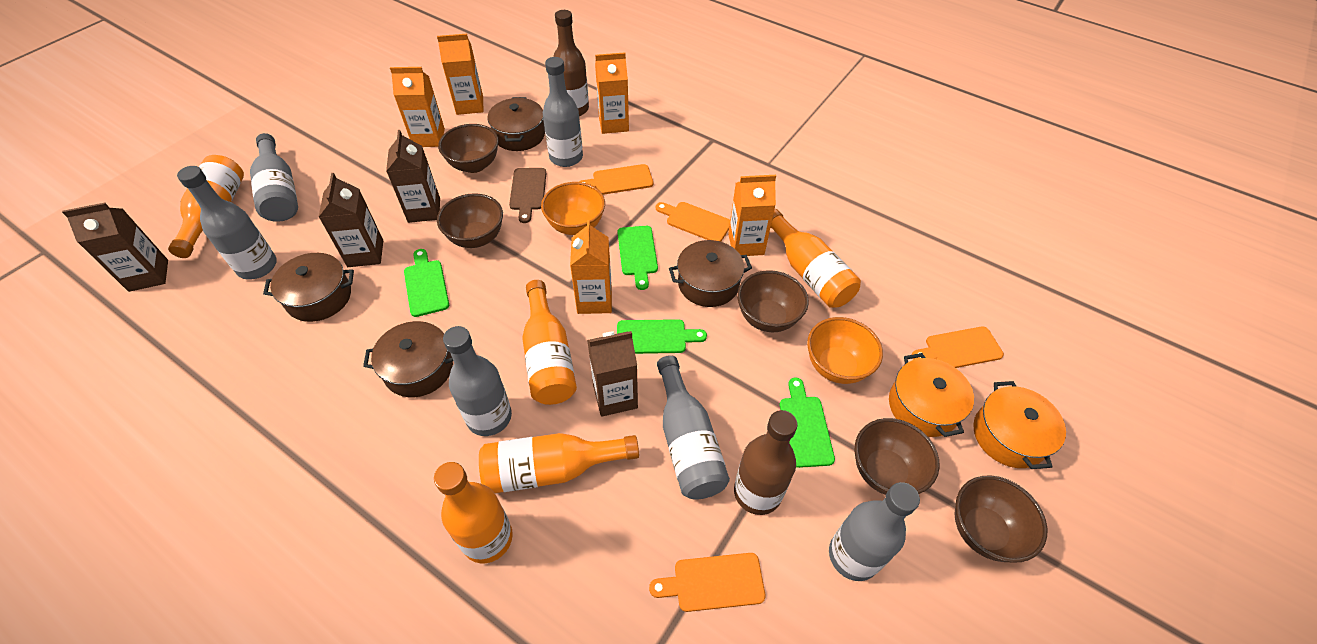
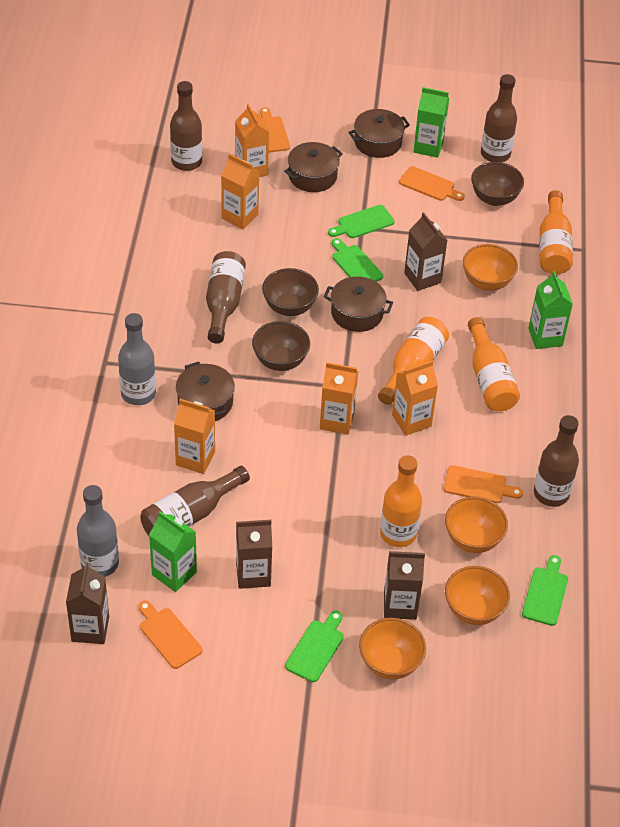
brown bottle: 2 -> 5
brown bowl: 5 -> 3
brown cutting board: 1 -> 0
green carton: 0 -> 3
grey bottle: 6 -> 2
orange bottle: 5 -> 4
orange bowl: 2 -> 4
orange pot: 2 -> 0

